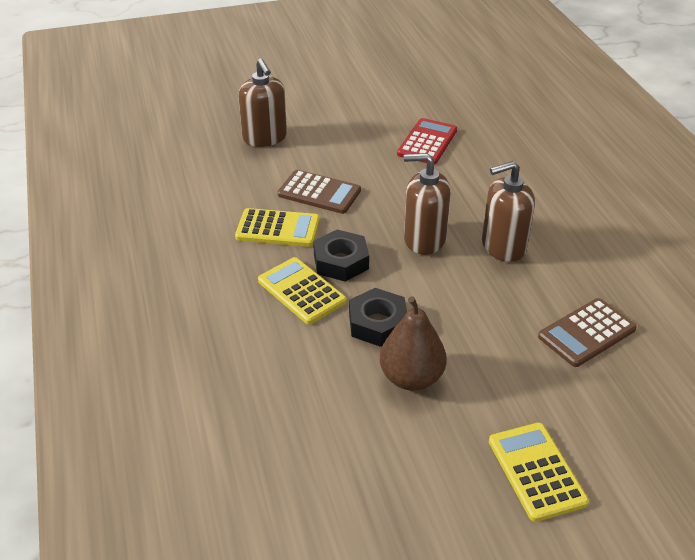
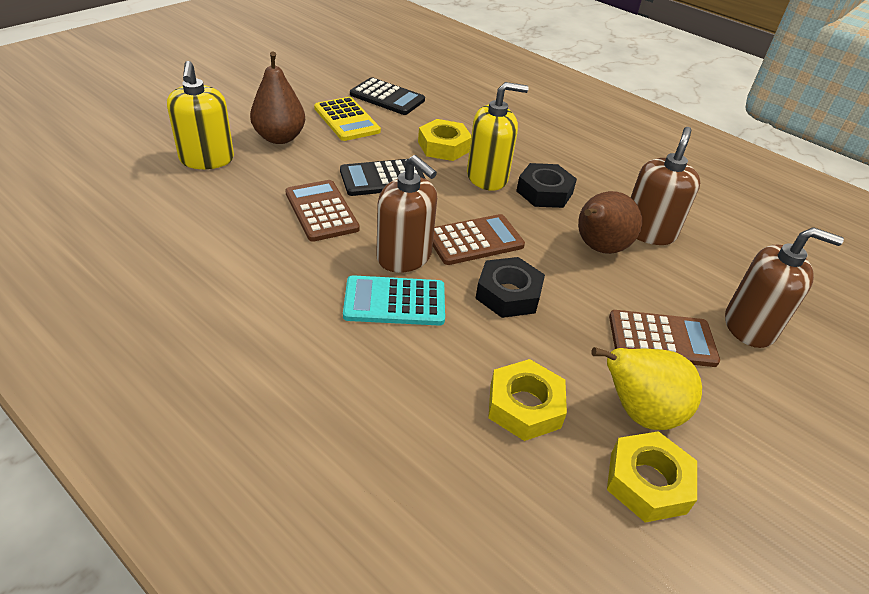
black calculator: 0 -> 2
brown calculator: 2 -> 3
brown pear: 1 -> 2
red calculator: 1 -> 0
turquoise calculator: 0 -> 1
yellow calculator: 3 -> 1
yellow nut: 0 -> 3
yellow pear: 0 -> 1
yellow soap dispenser: 0 -> 2

